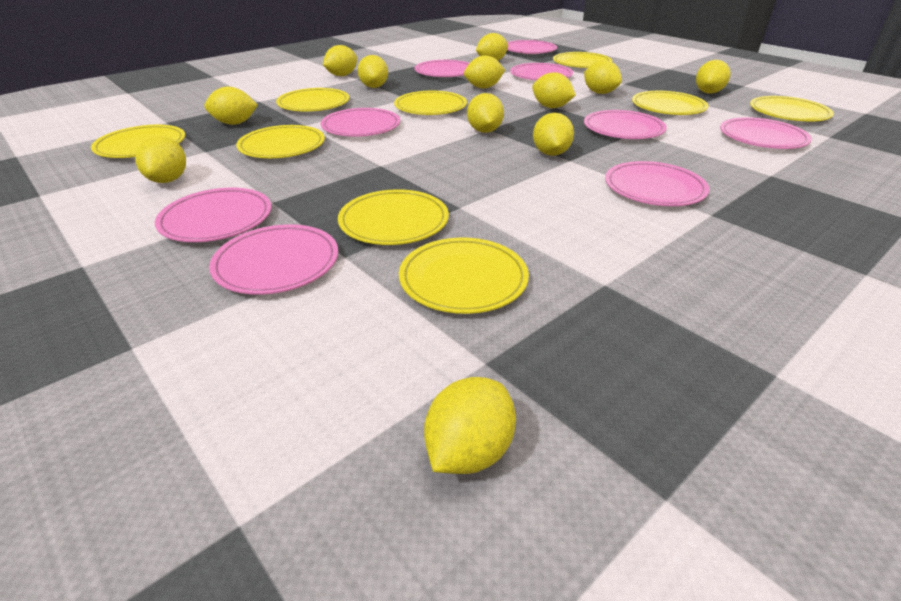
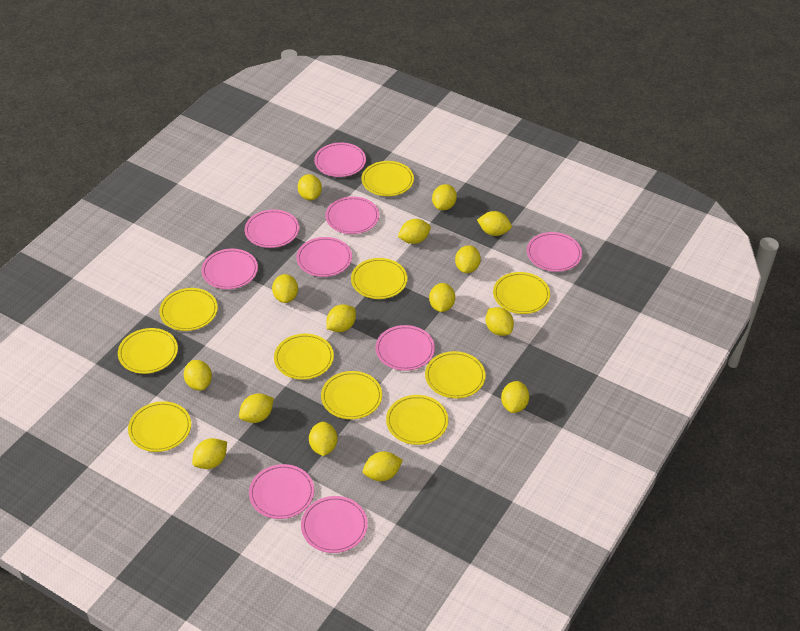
yellow lemon: 12 -> 15
yellow plate: 9 -> 10

